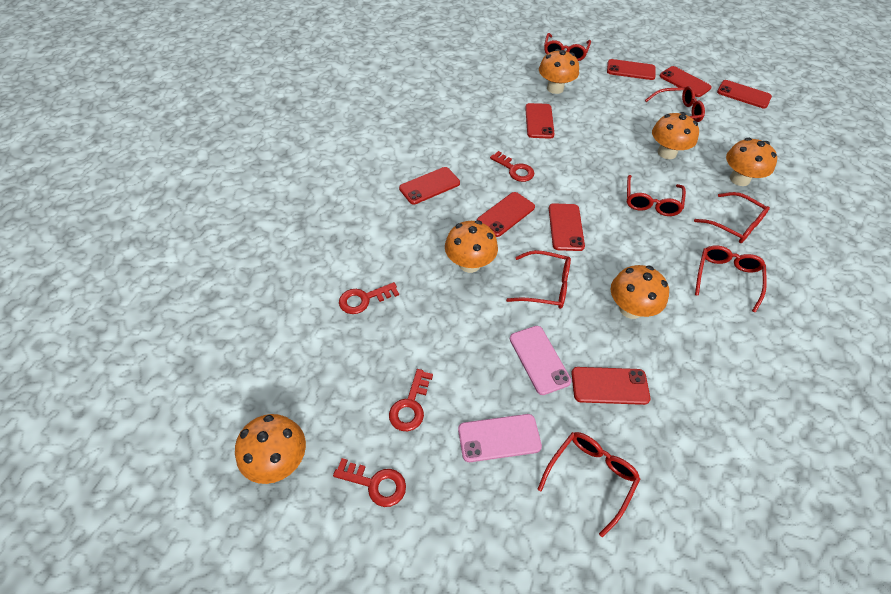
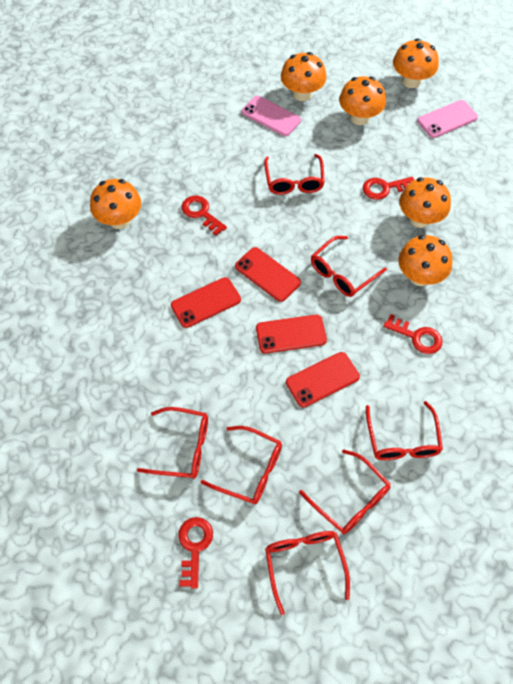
red phone: 8 -> 4

